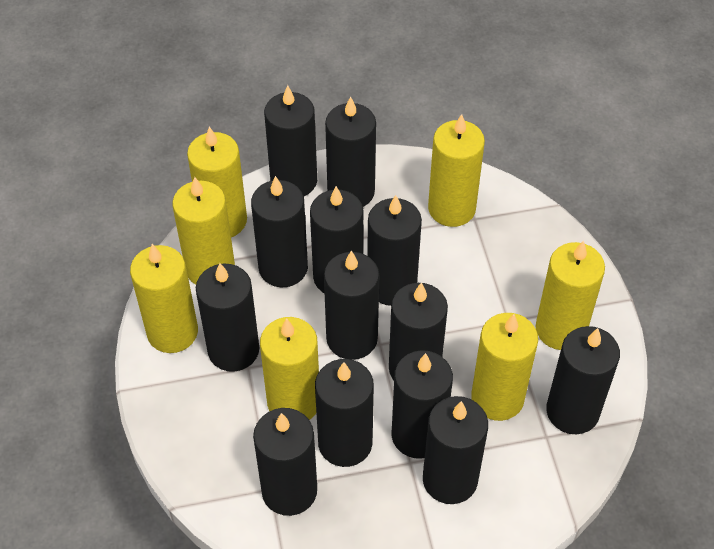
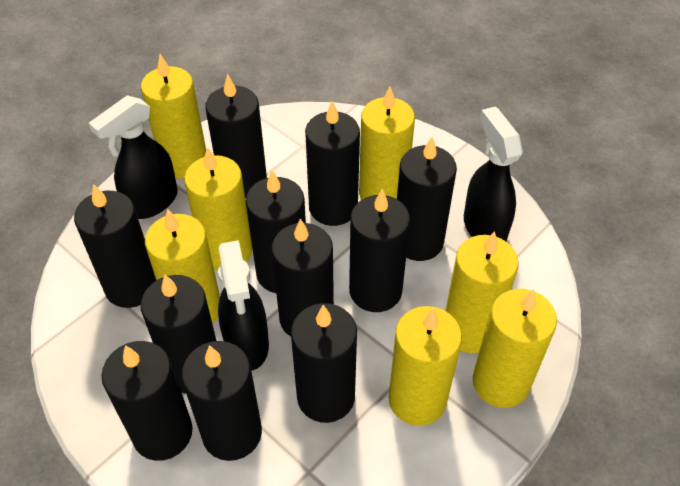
black candle: 13 -> 11
black spray bottle: 0 -> 3

